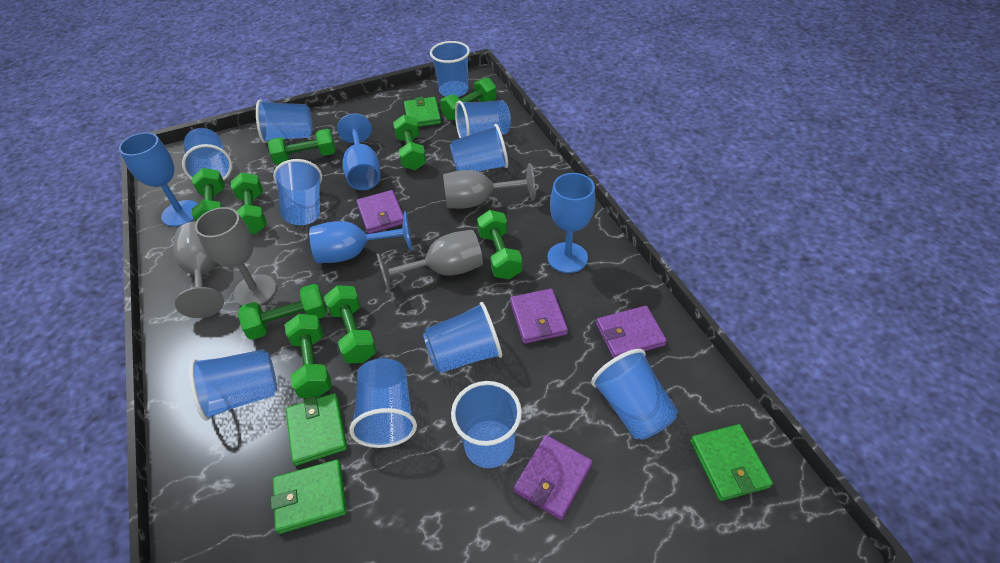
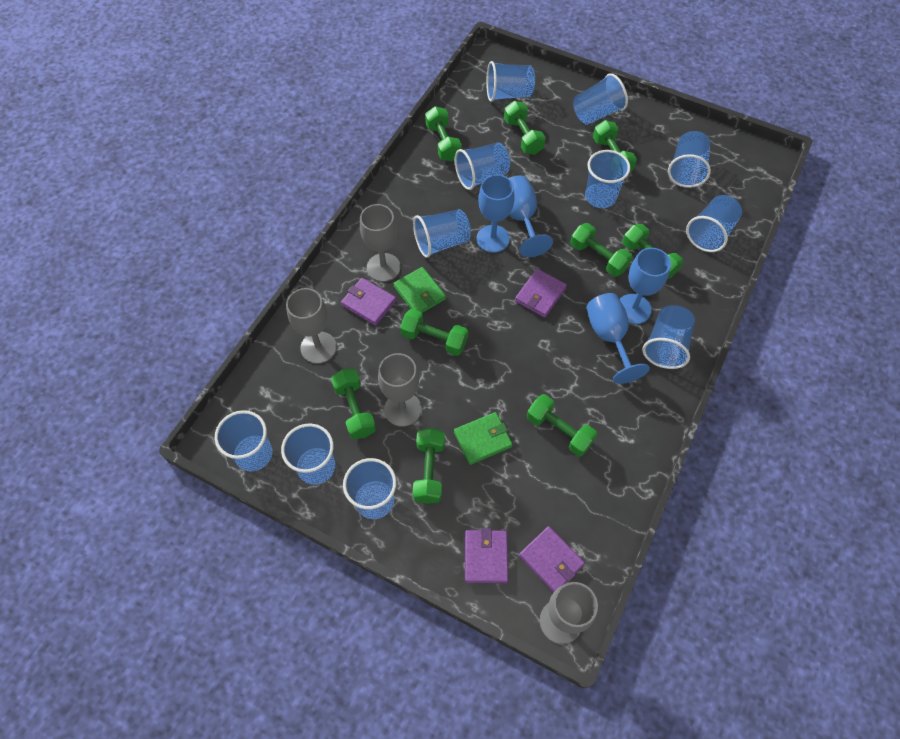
green wallet: 4 -> 2

